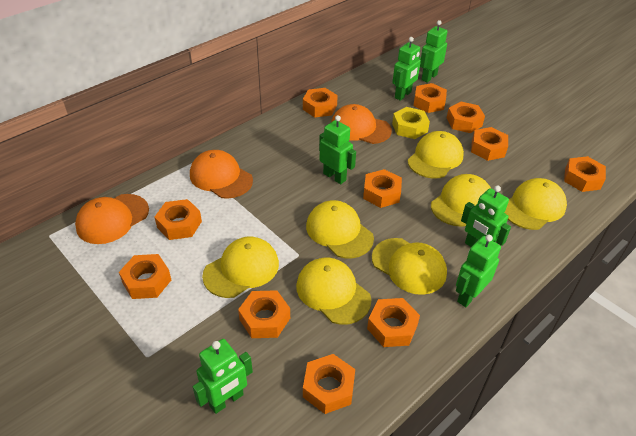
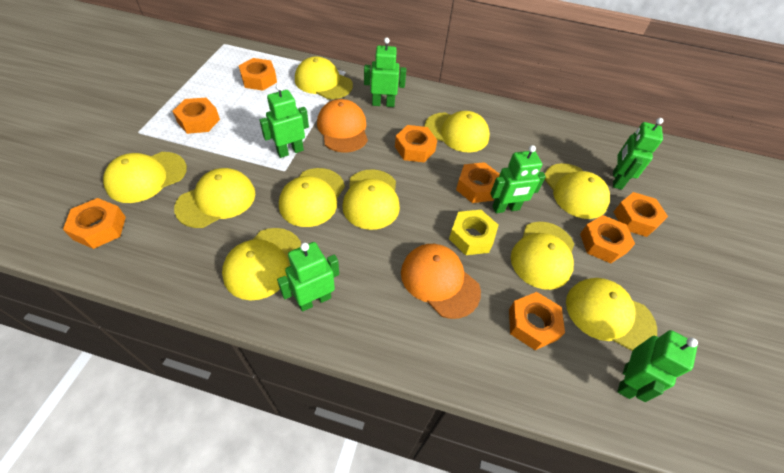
orange cap: 3 -> 2
orange nut: 11 -> 8
yellow cap: 7 -> 10

